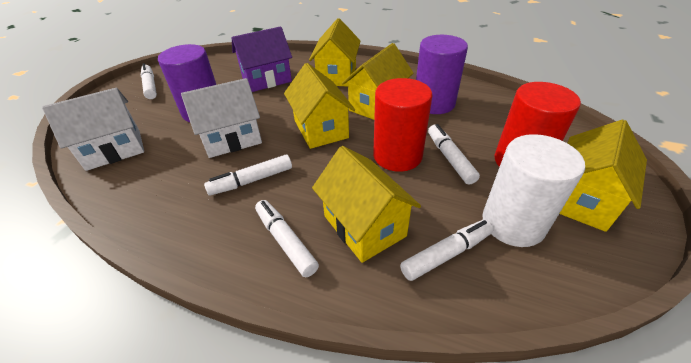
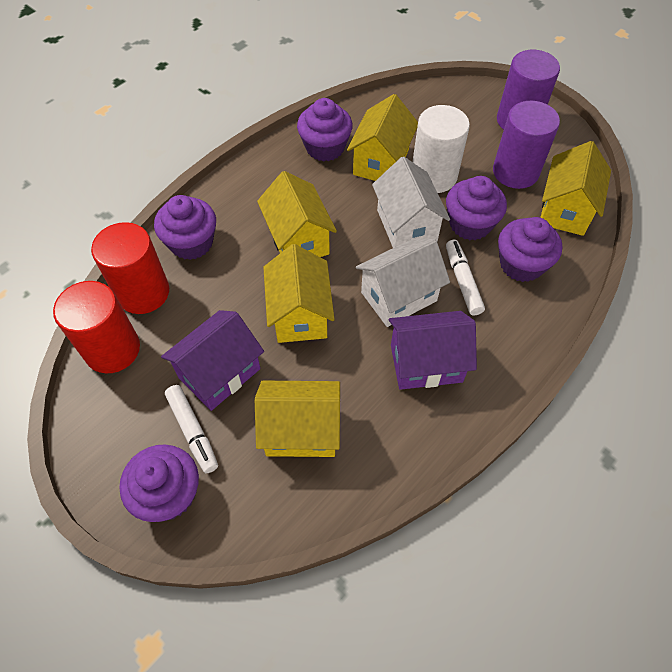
purple cupcake: 0 -> 5
purple house: 1 -> 2
white marker: 5 -> 2

